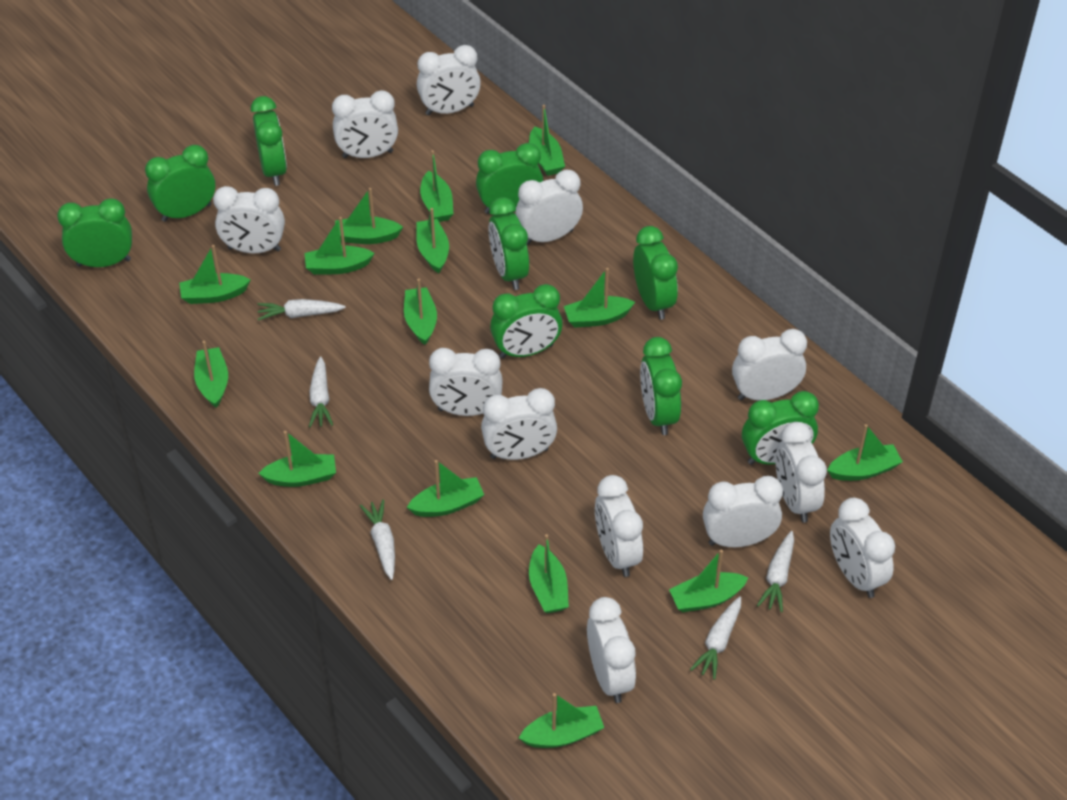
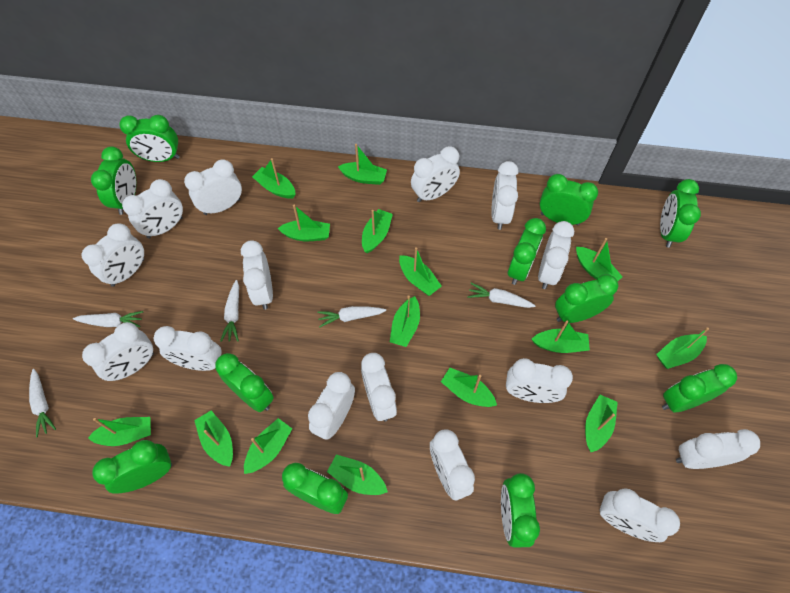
green clock: 9 -> 11
white clock: 12 -> 15

